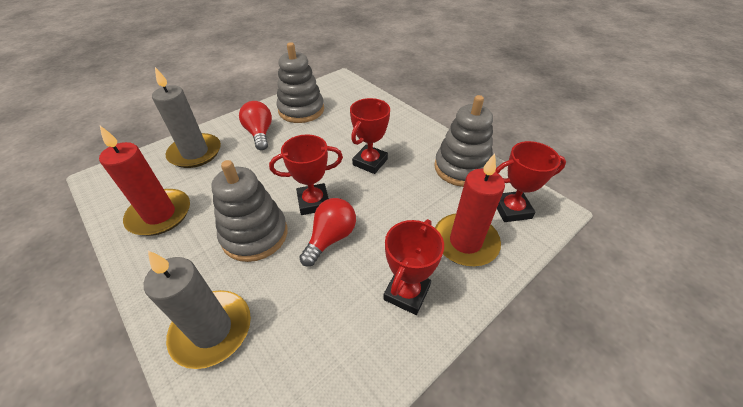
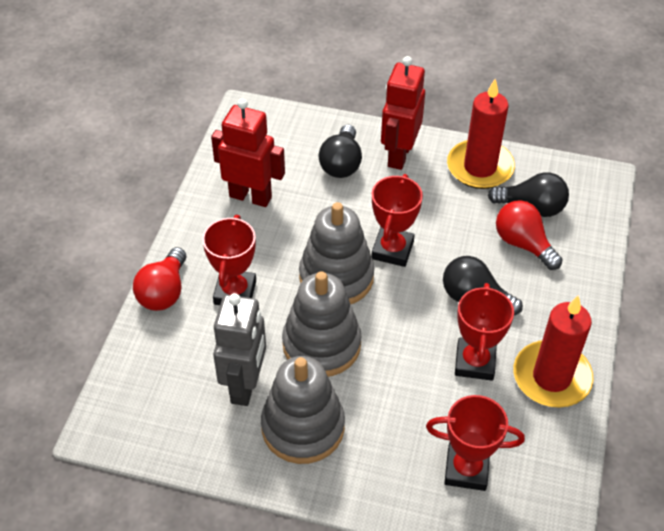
black light bulb: 0 -> 3
grey candle: 2 -> 0
grey robot: 0 -> 1
red robot: 0 -> 2

